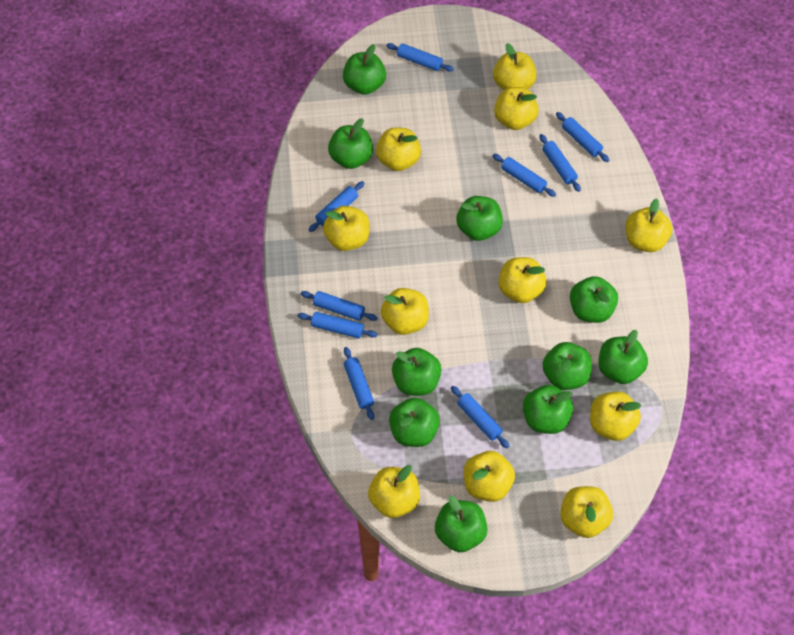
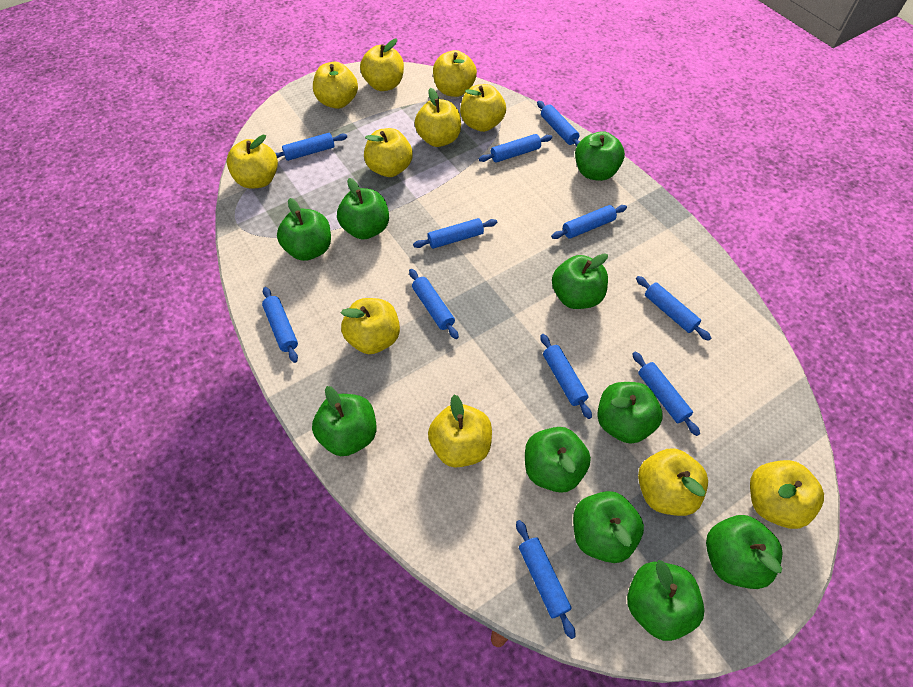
blue rolling pin: 9 -> 11

